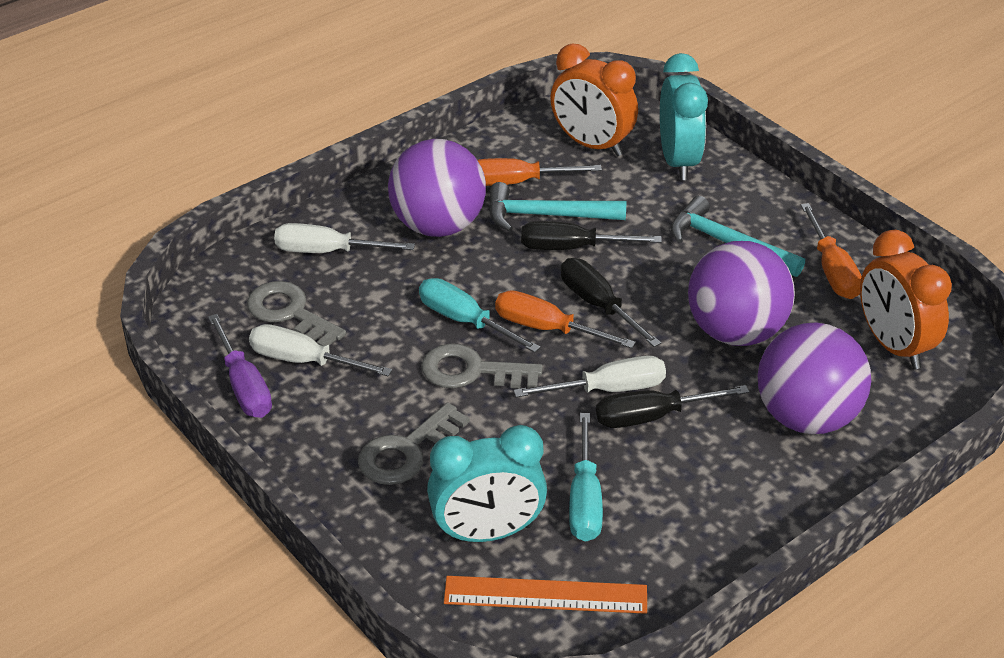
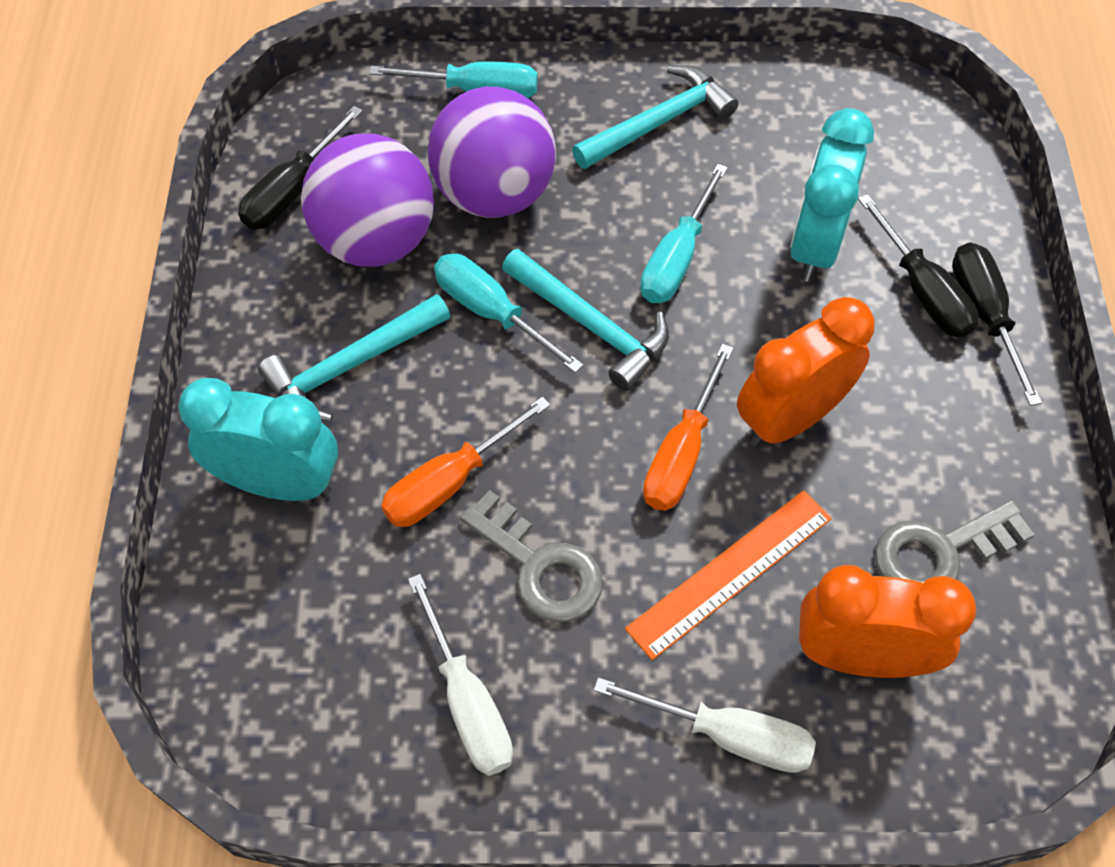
grey key: 3 -> 2
orange screwdriver: 3 -> 2
purple ball: 3 -> 2
purple screwdriver: 1 -> 0
turquoise hammer: 2 -> 3
turquoise screwdriver: 2 -> 3
white screwdriver: 3 -> 2

